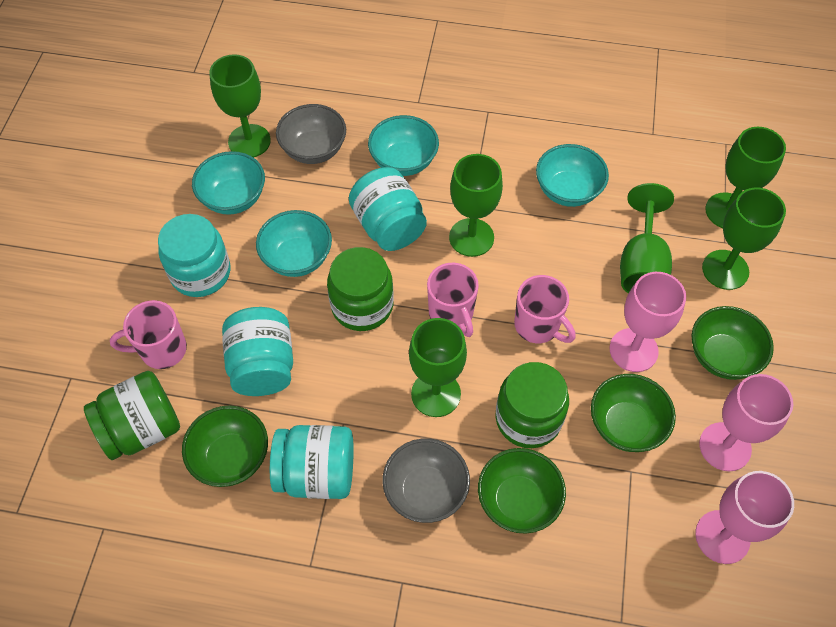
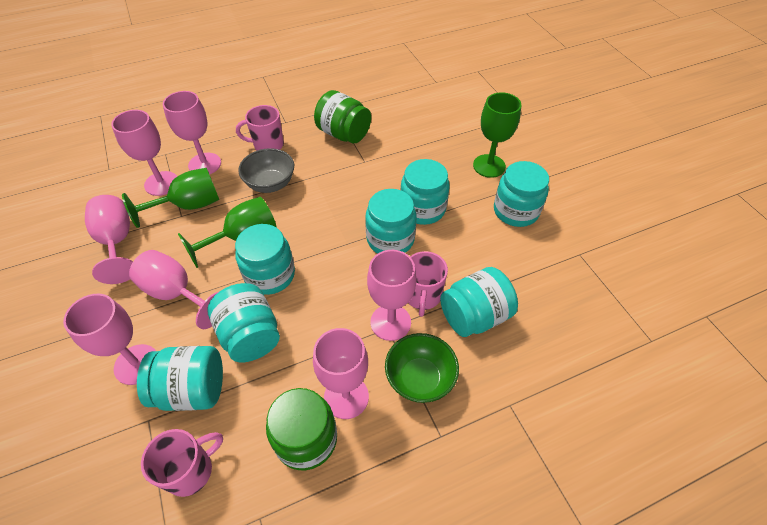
green bowl: 4 -> 1
green goblet: 6 -> 3
green jar: 3 -> 2
grey bowl: 2 -> 1
pink goblet: 3 -> 7
turquoise bowl: 4 -> 0
turquoise jar: 4 -> 7

